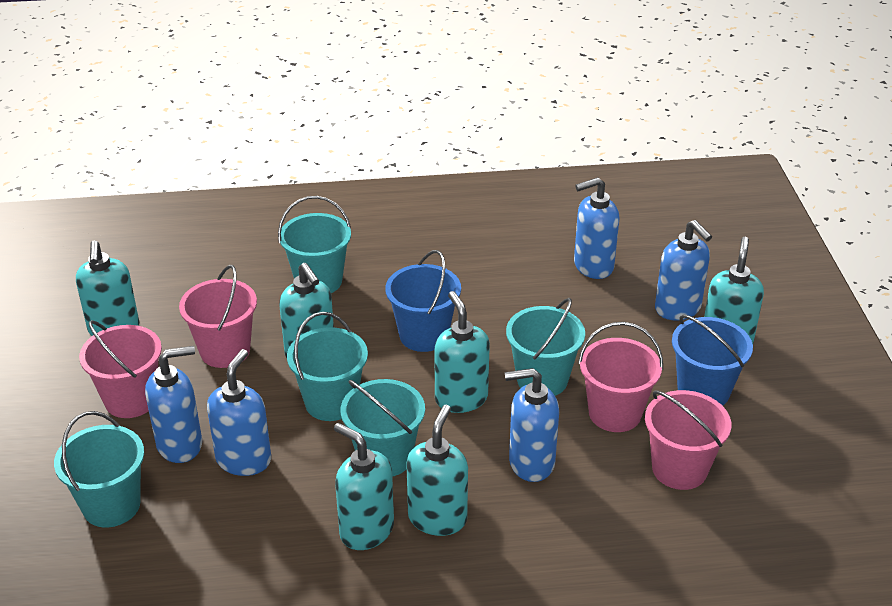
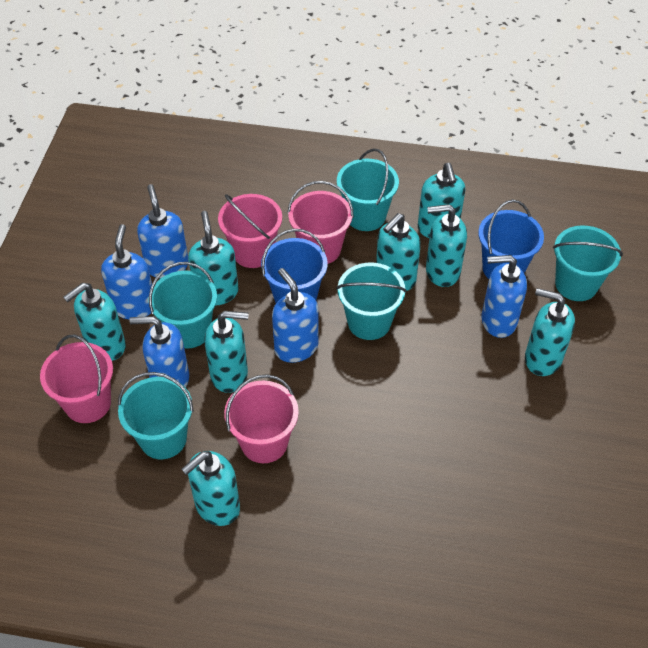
turquoise soap dispenser: 6 -> 8

